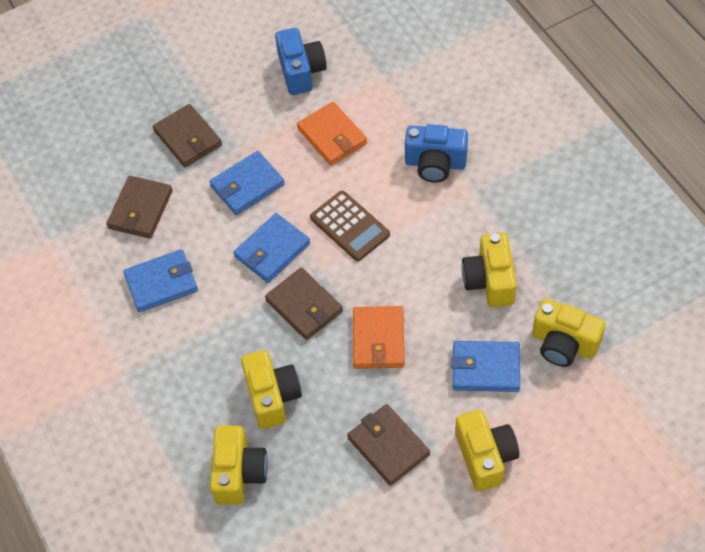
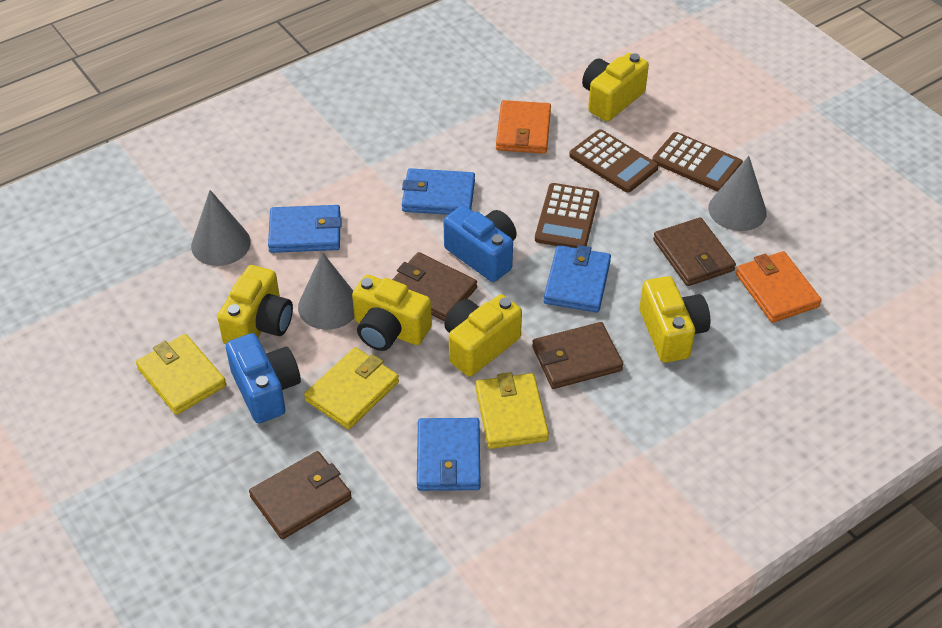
brown calculator: 1 -> 3
grey cone: 0 -> 3
yellow wallet: 0 -> 3

